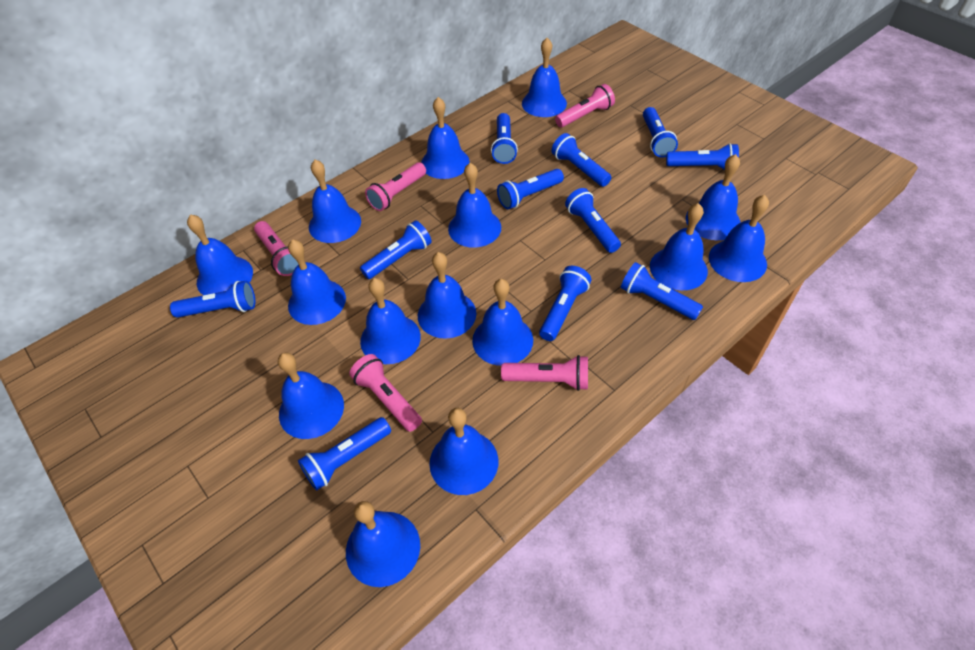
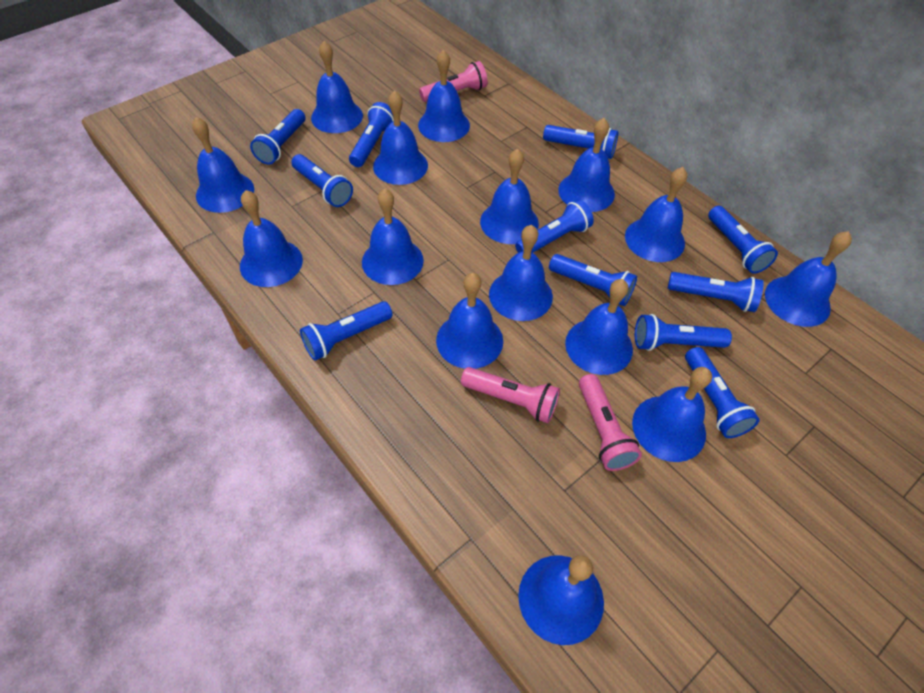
pink flashlight: 5 -> 3

